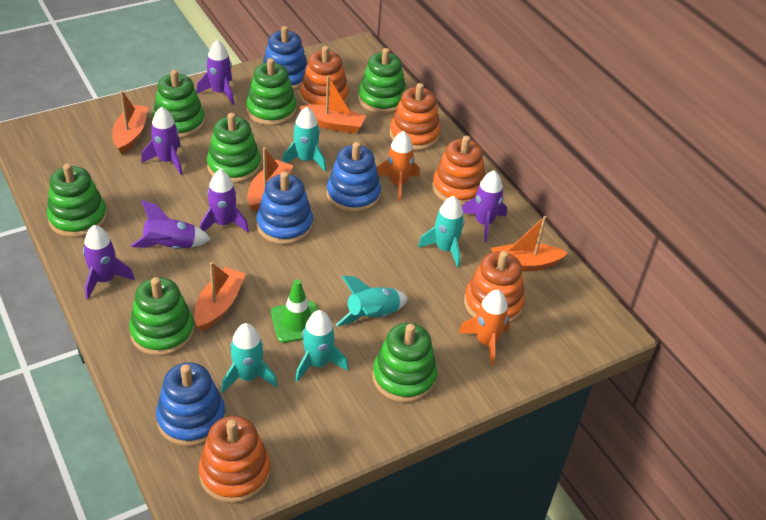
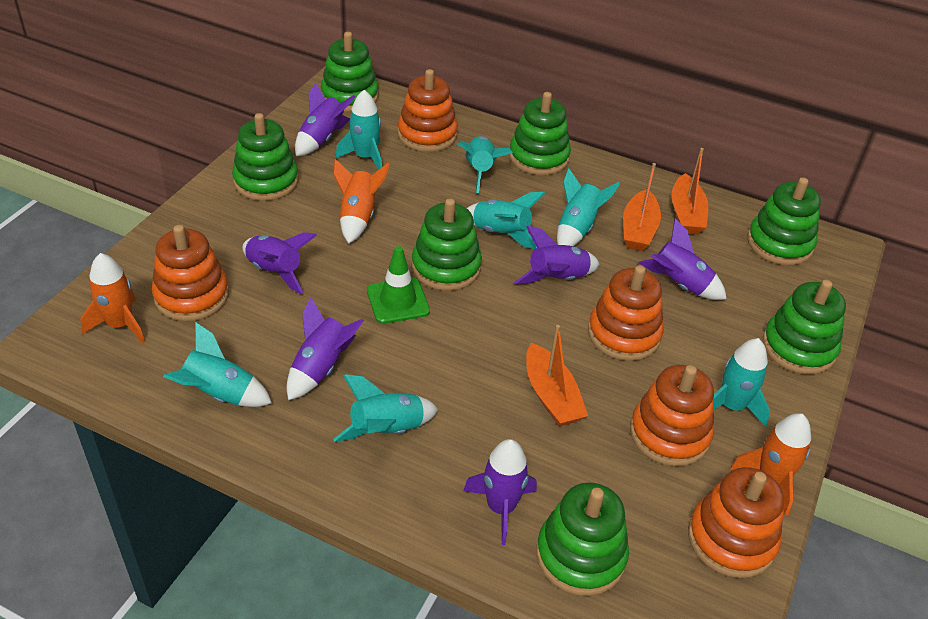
blue stacking toy: 4 -> 0
orange boat: 5 -> 3
orange rocket: 2 -> 3
turquoise rocket: 5 -> 7

